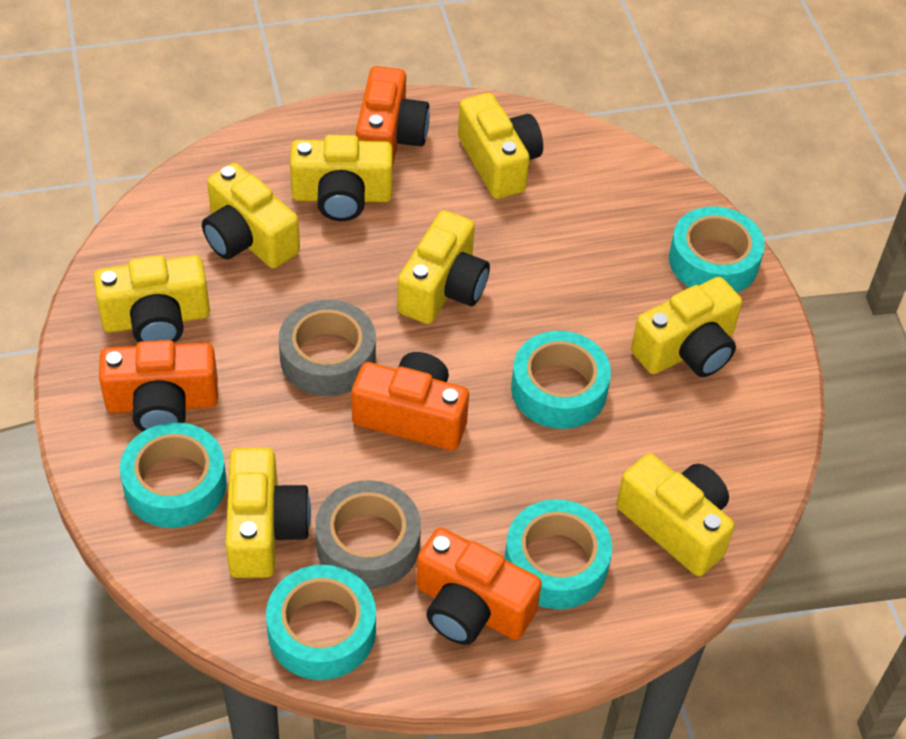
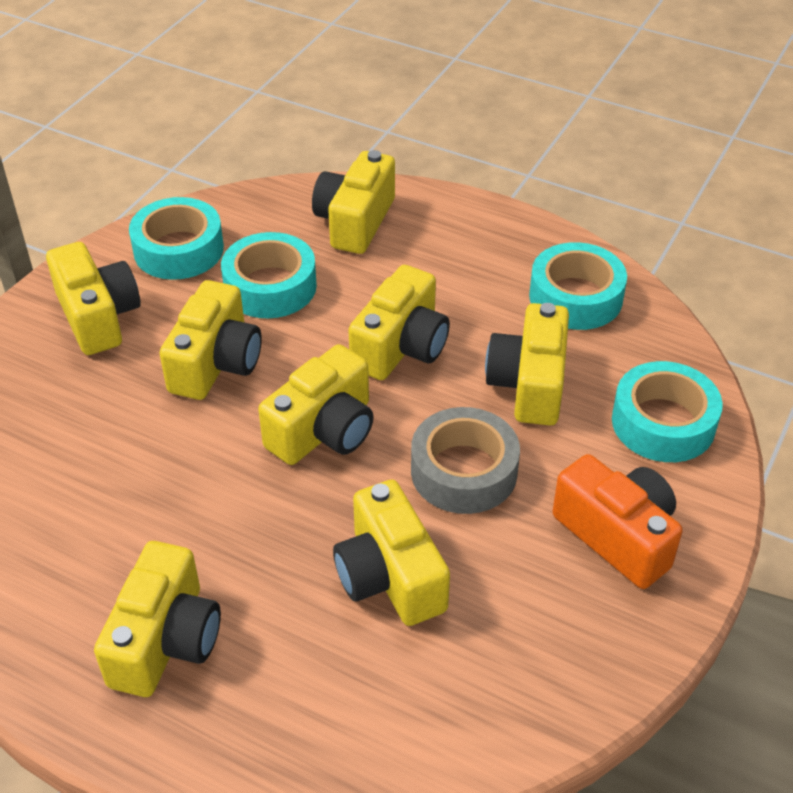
grey tape: 2 -> 1
orange camera: 4 -> 1
turquoise tape: 5 -> 4

